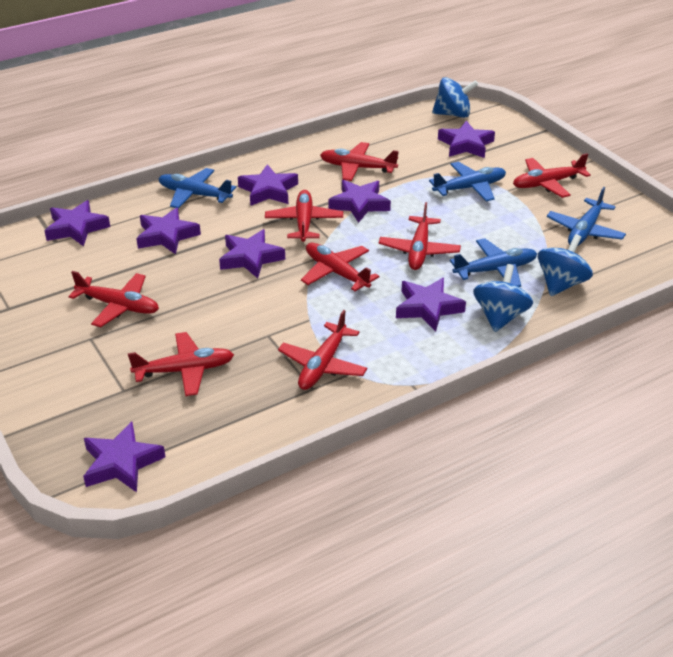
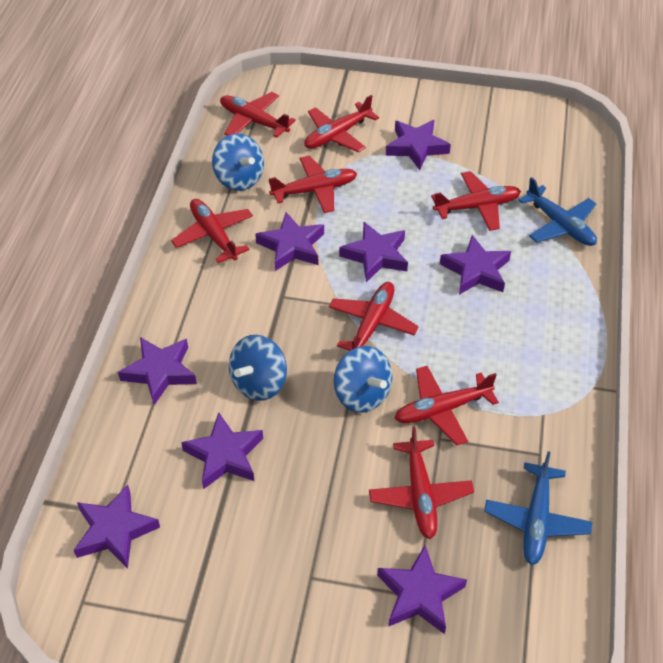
blue plane: 4 -> 2

